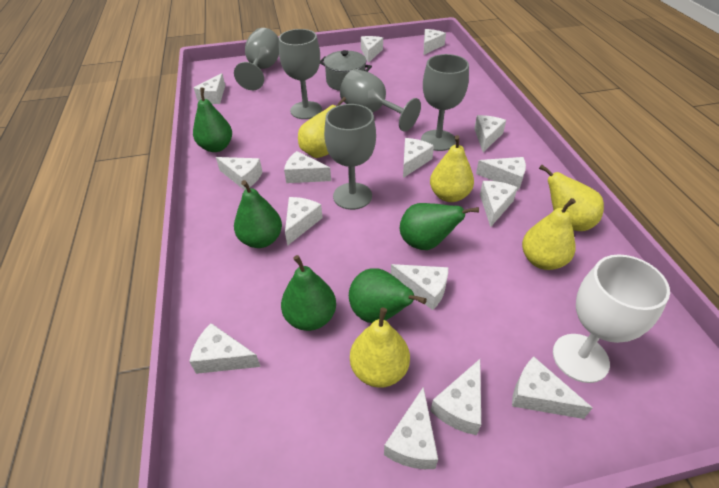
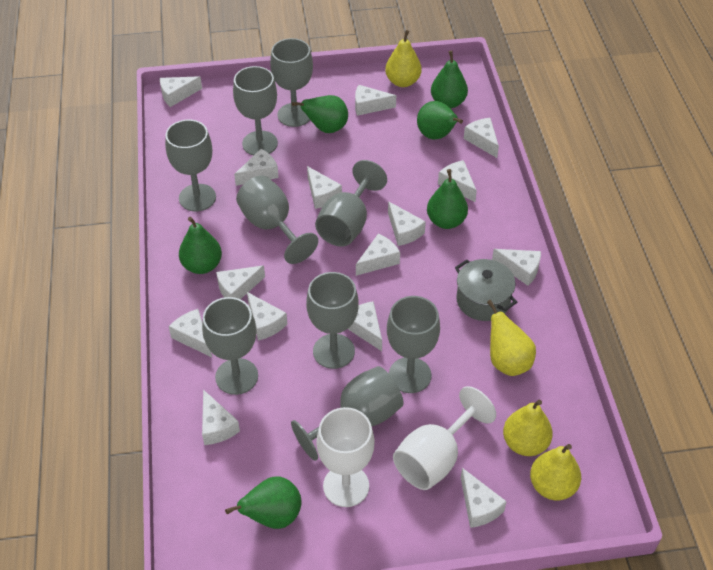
green pear: 5 -> 6
grey goblet: 5 -> 9
white goblet: 1 -> 2
yellow pear: 5 -> 4

